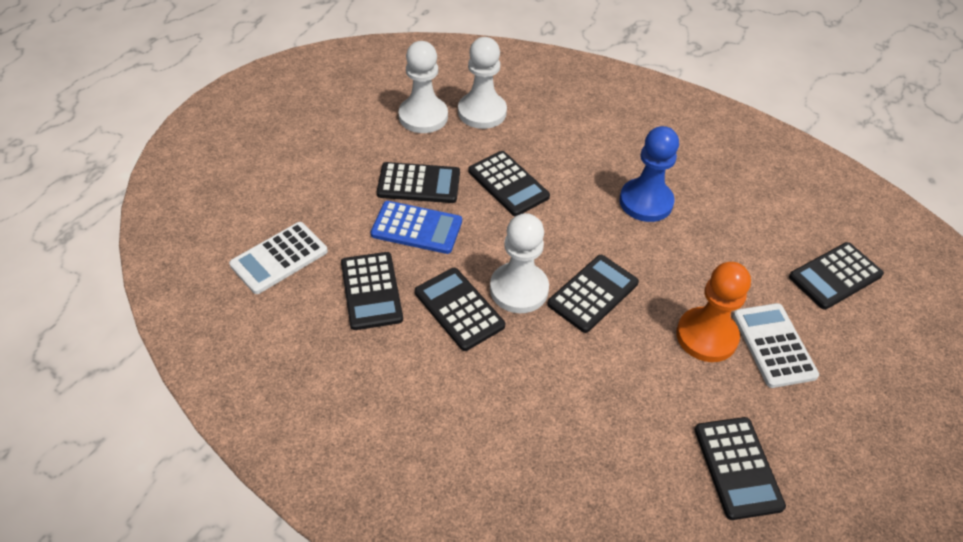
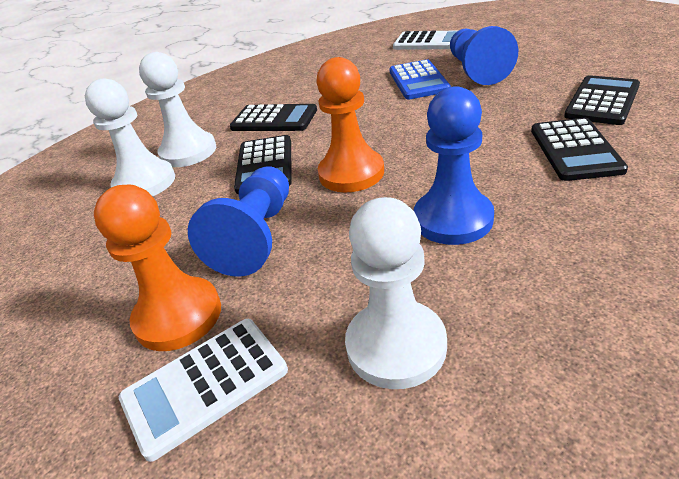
black calculator: 7 -> 4
blue pawn: 1 -> 3
orange pawn: 1 -> 2

